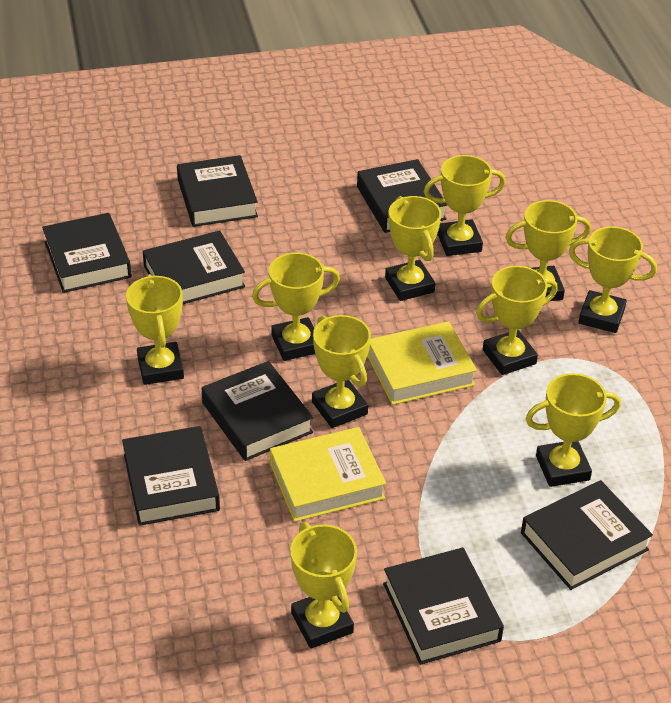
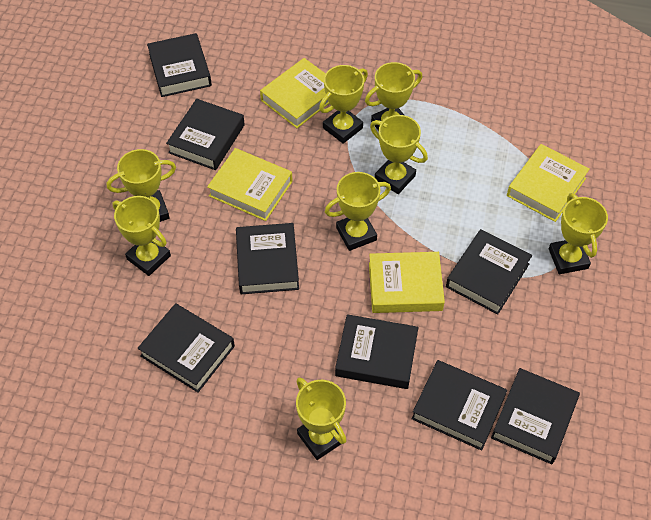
yellow book: 2 -> 4
yellow trophy: 10 -> 8

